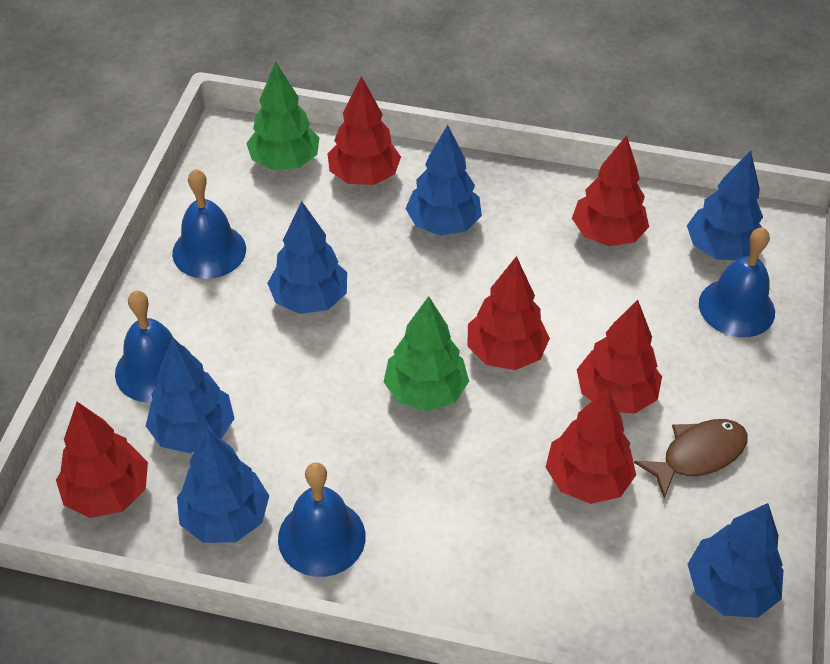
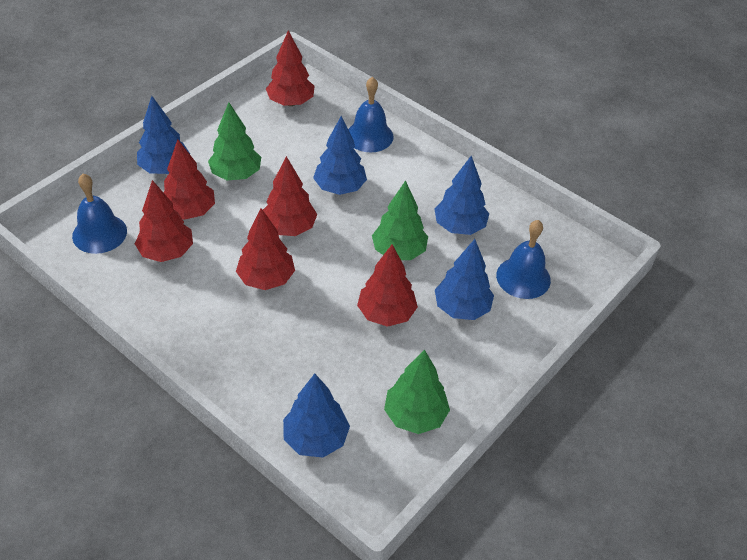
blue bell: 4 -> 3
blue tree: 6 -> 5
brown fish: 1 -> 0
green tree: 2 -> 3

